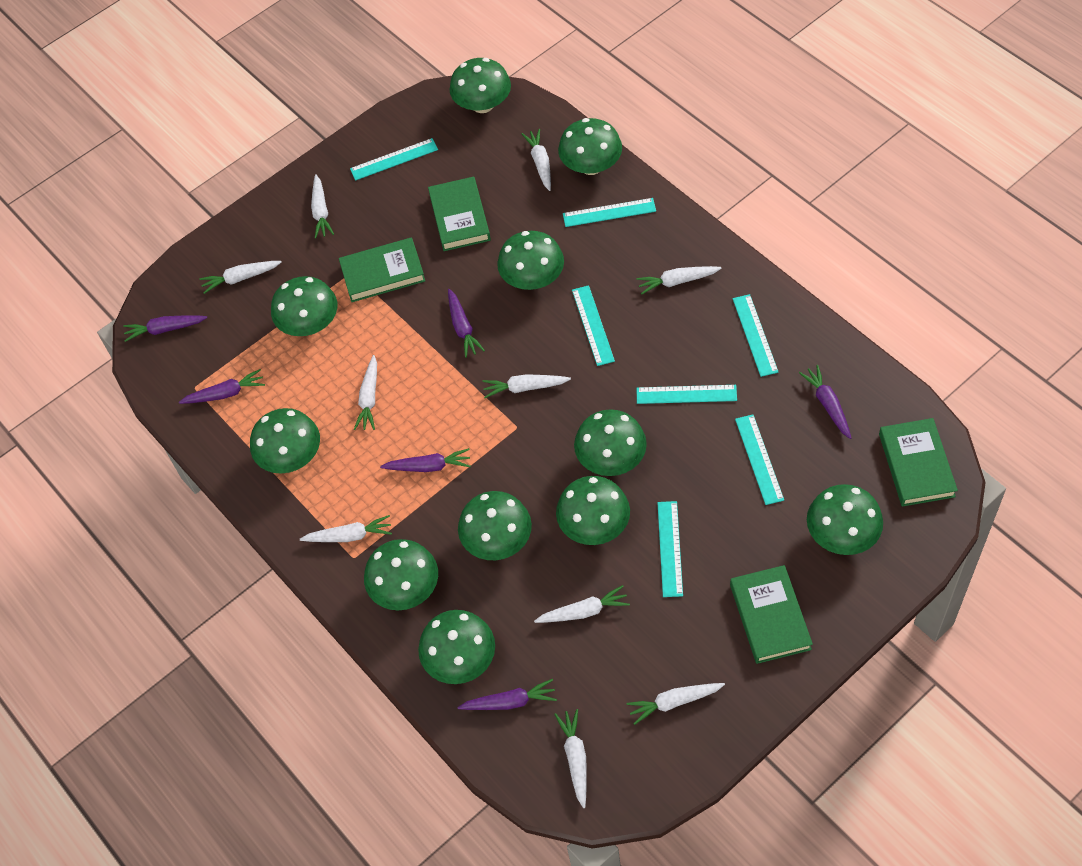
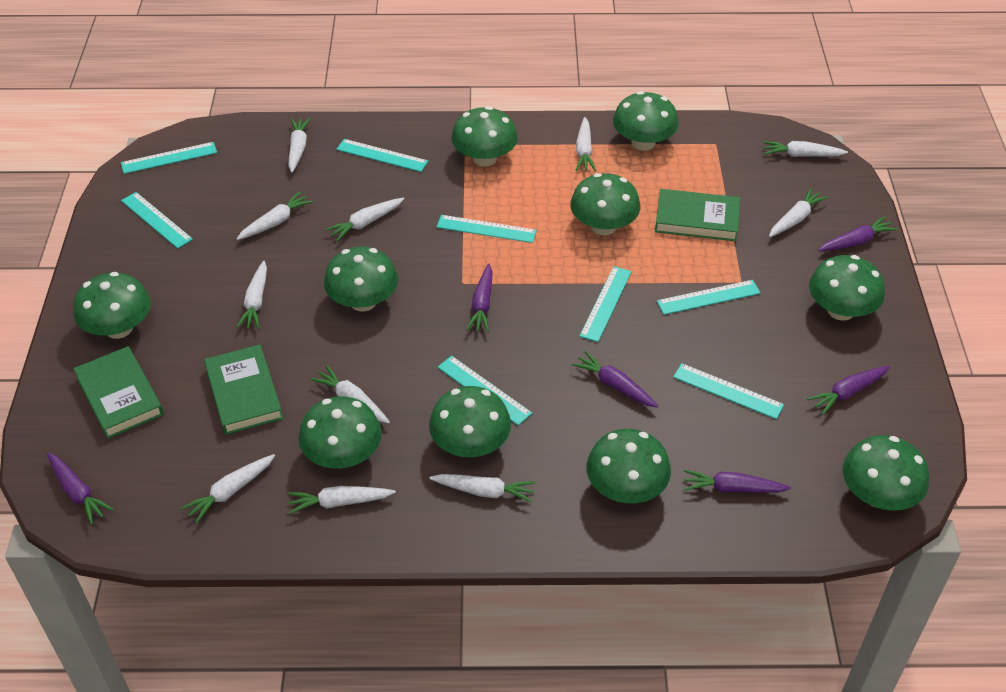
green book: 4 -> 3
green mushroom: 11 -> 10
turquoise ruler: 7 -> 8
white carrot: 10 -> 11

